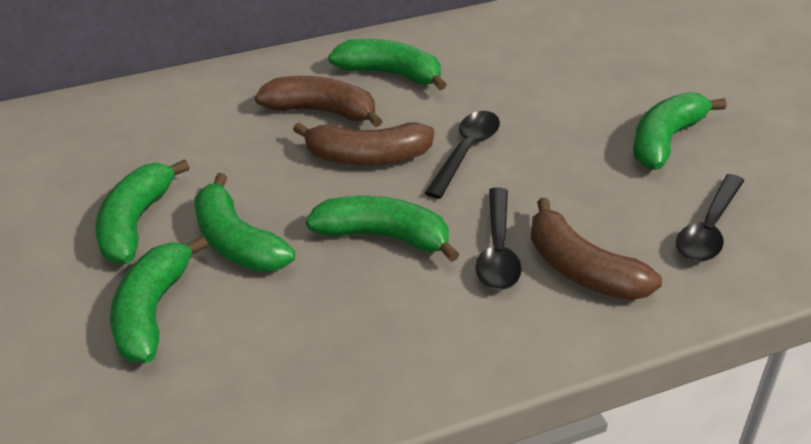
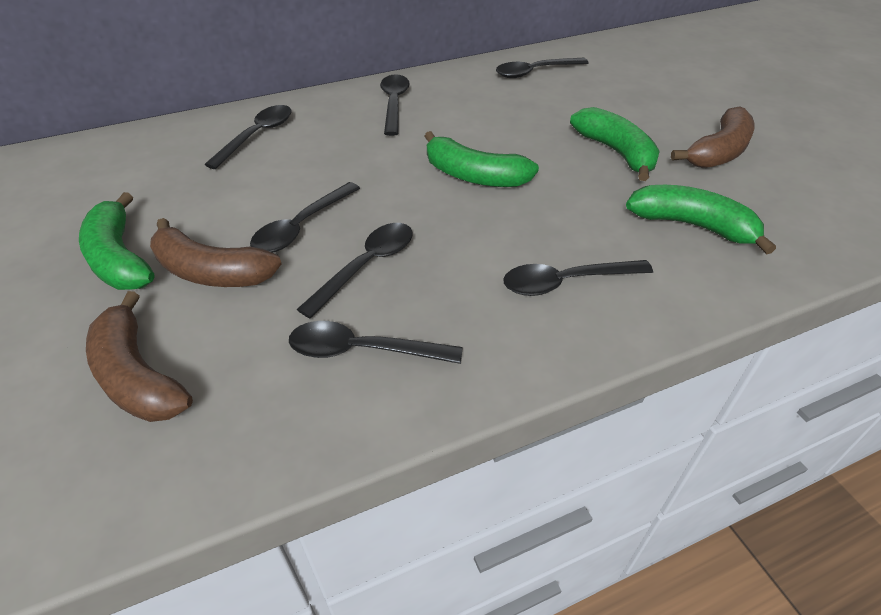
black spoon: 3 -> 7
green banana: 6 -> 4

